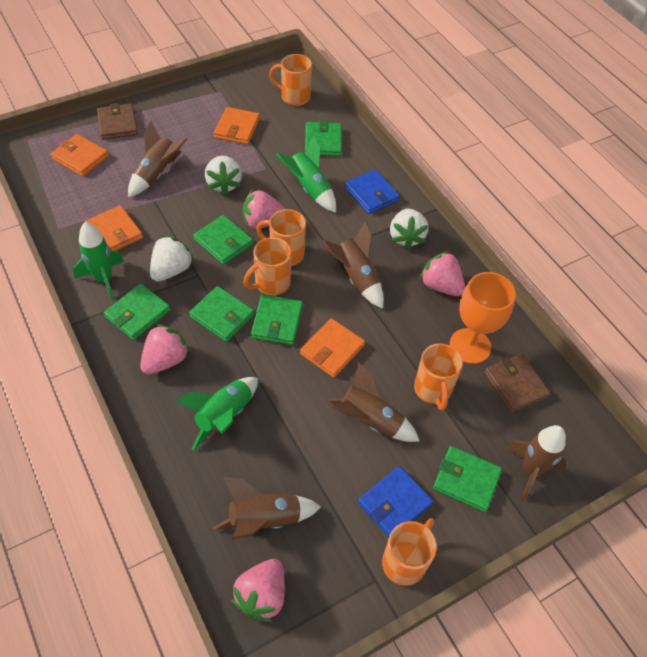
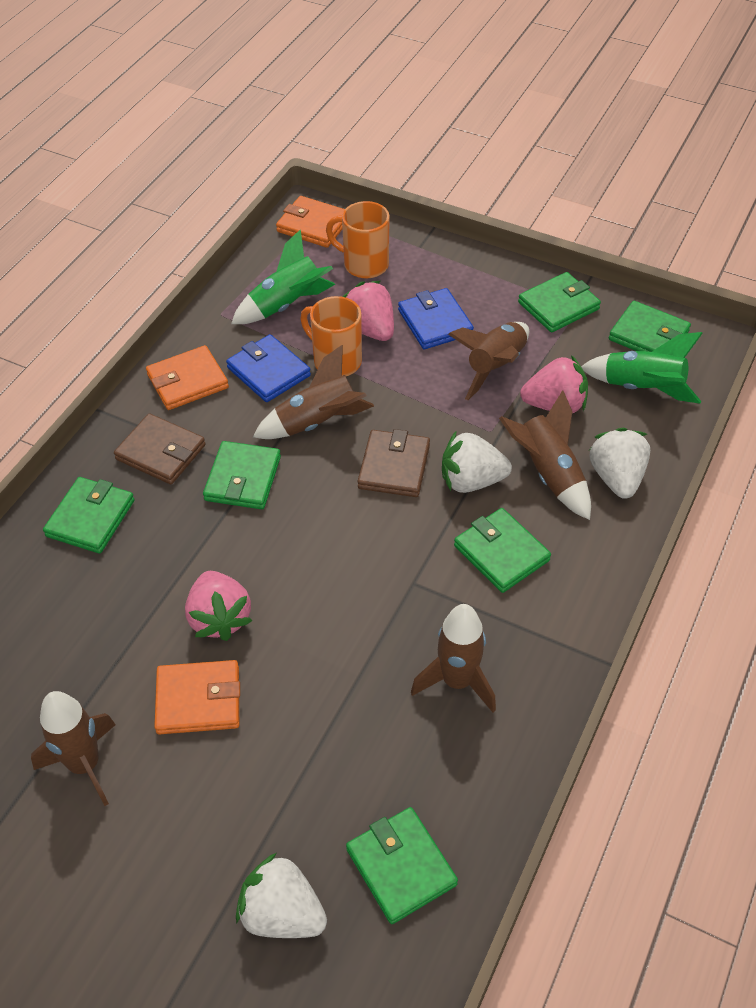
green rocket: 3 -> 2
orange goblet: 1 -> 0
orange mug: 5 -> 2
orange wallet: 4 -> 3
pink strawberry: 4 -> 3

